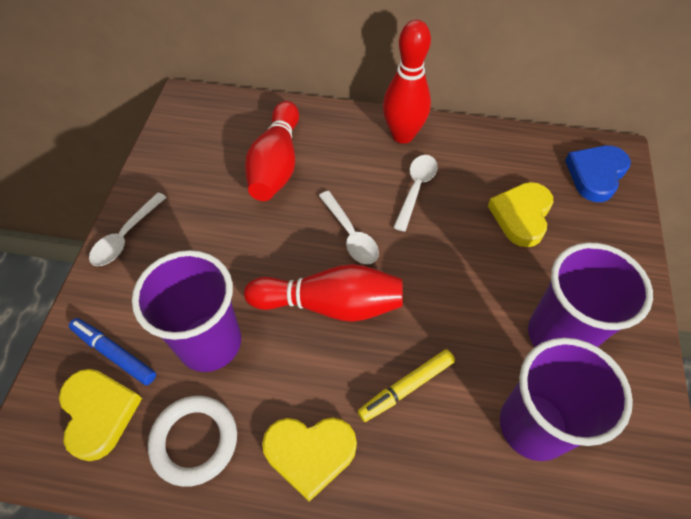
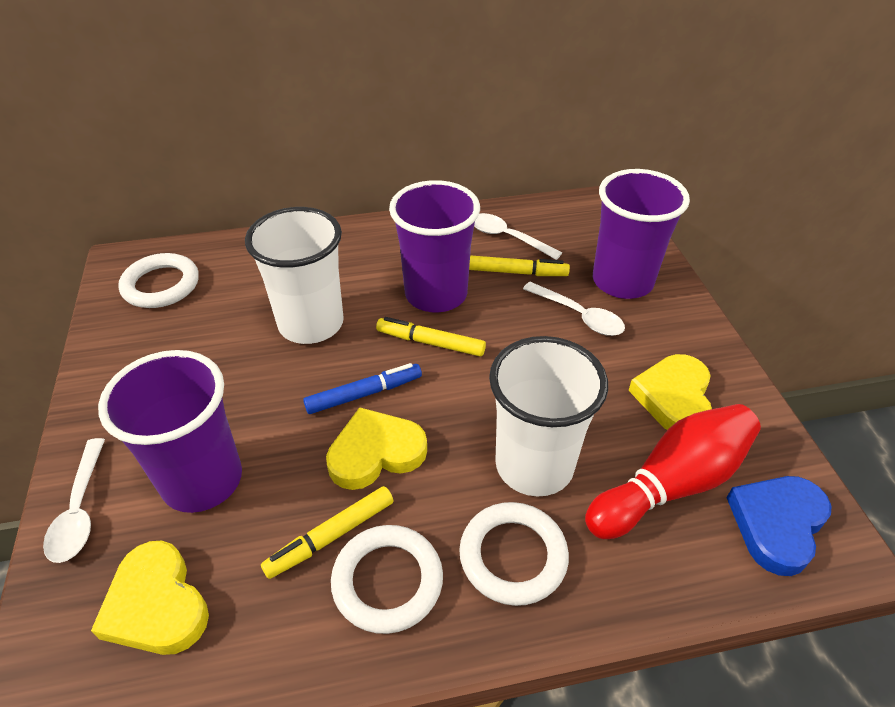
red bowling pin: 3 -> 1
white cup: 0 -> 2
white ring: 1 -> 3
yellow marker: 1 -> 3

